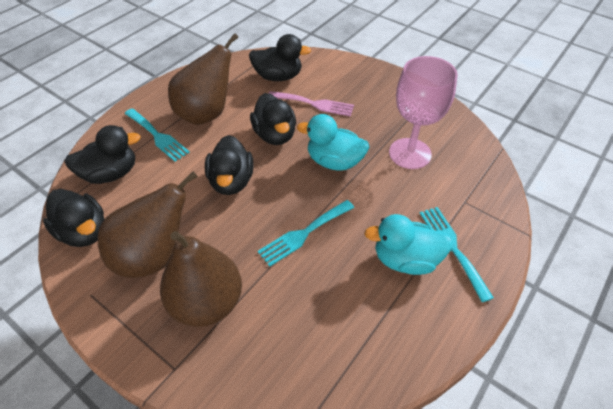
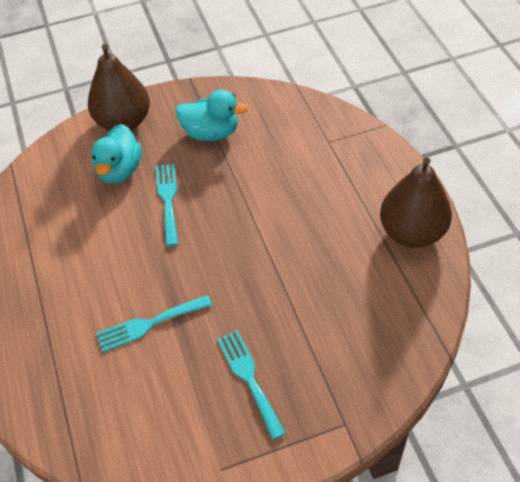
black duck: 5 -> 0
brown pear: 3 -> 2
pink fork: 1 -> 0
pink goblet: 1 -> 0

